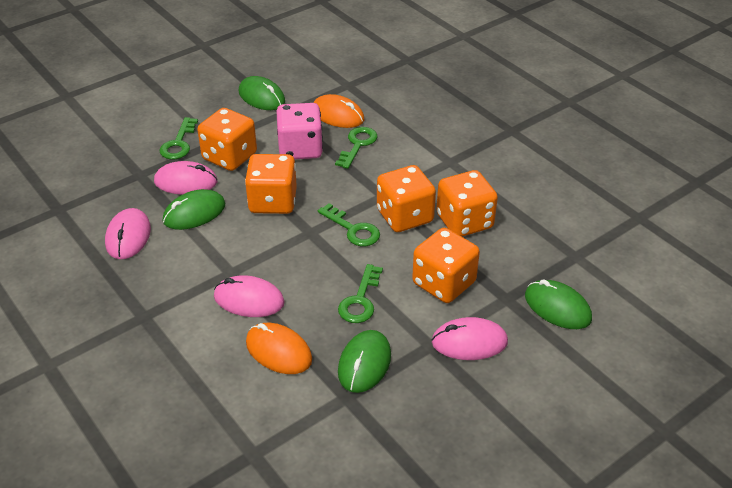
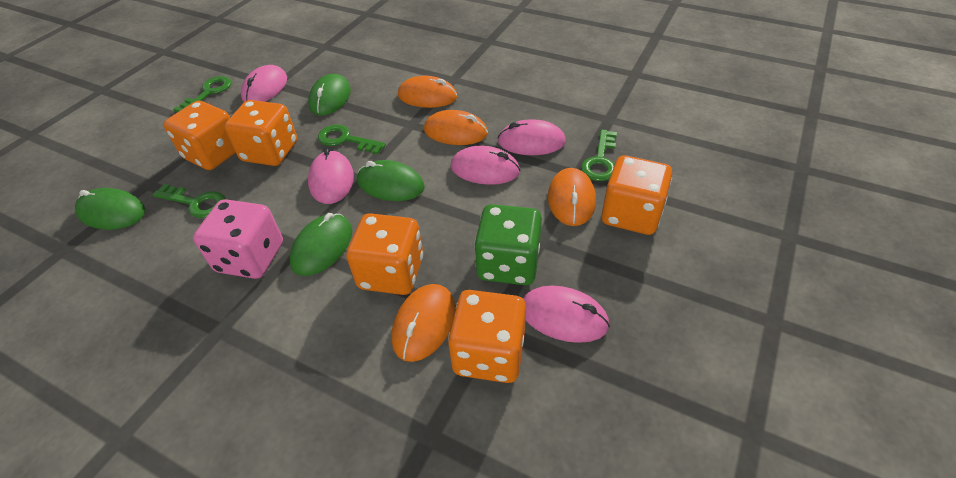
green dice: 0 -> 1
orange mouse: 2 -> 4
pink mouse: 4 -> 5

